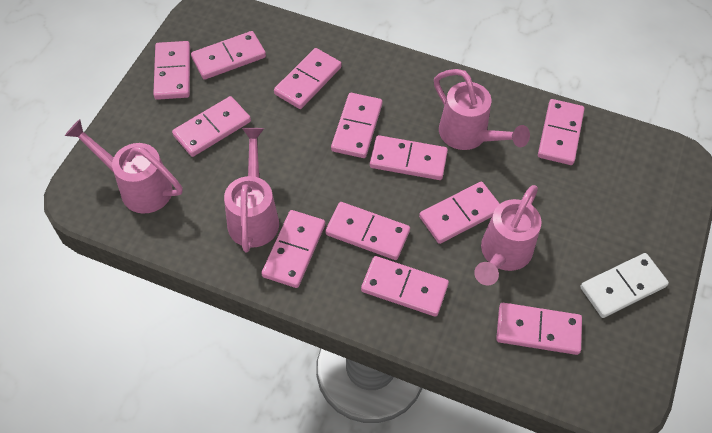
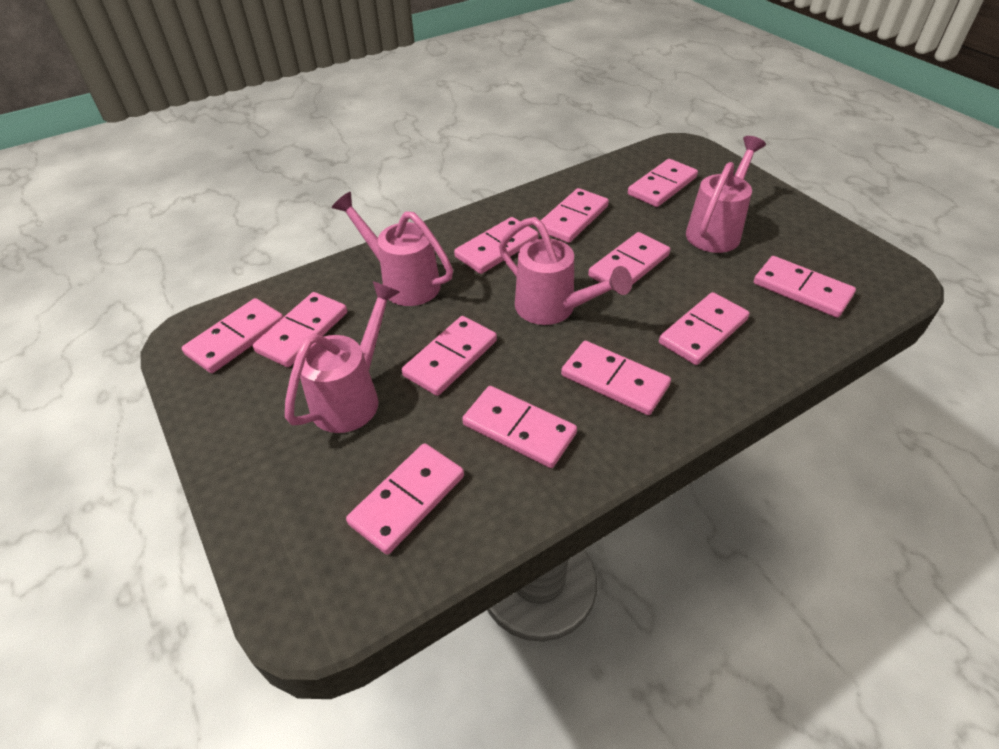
white domino: 1 -> 0

